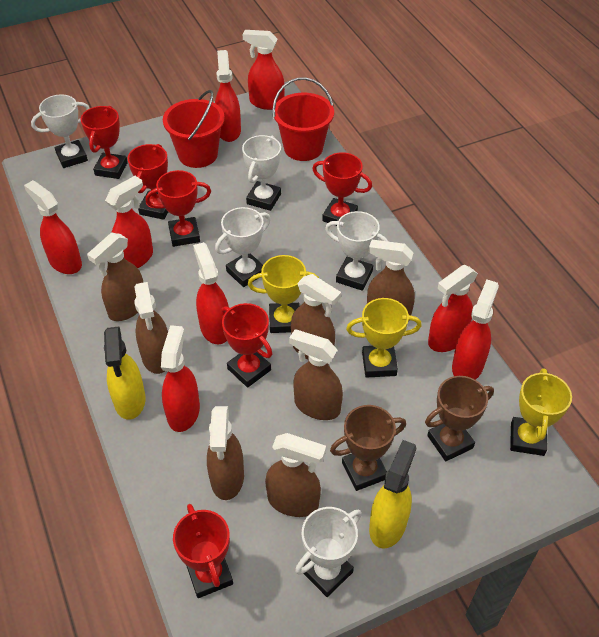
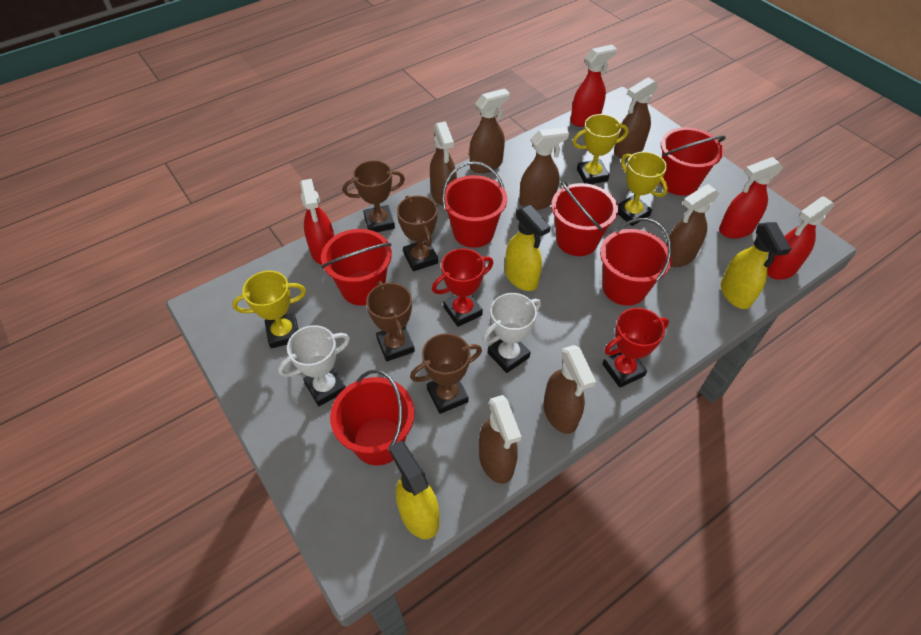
brown trophy: 2 -> 4
red bucket: 2 -> 6
red spray bottle: 8 -> 4
red trophy: 6 -> 2
white trophy: 5 -> 2
yellow spray bottle: 2 -> 3

